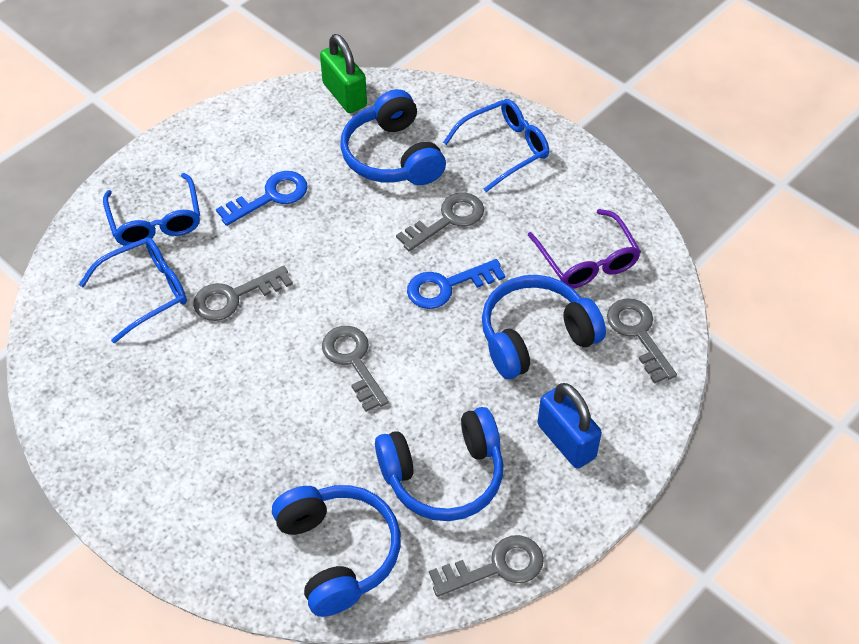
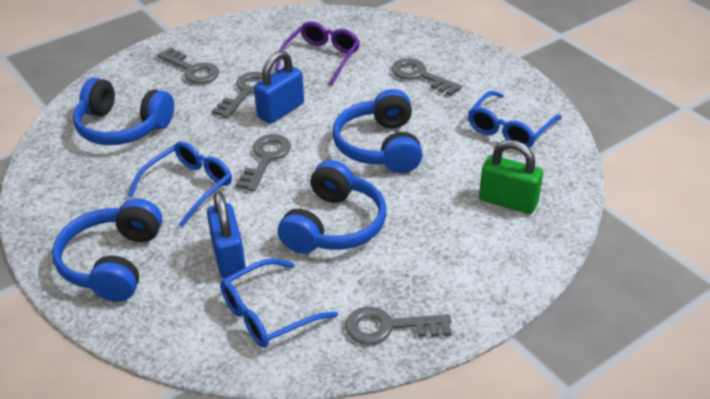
blue key: 2 -> 0
blue padlock: 1 -> 2

